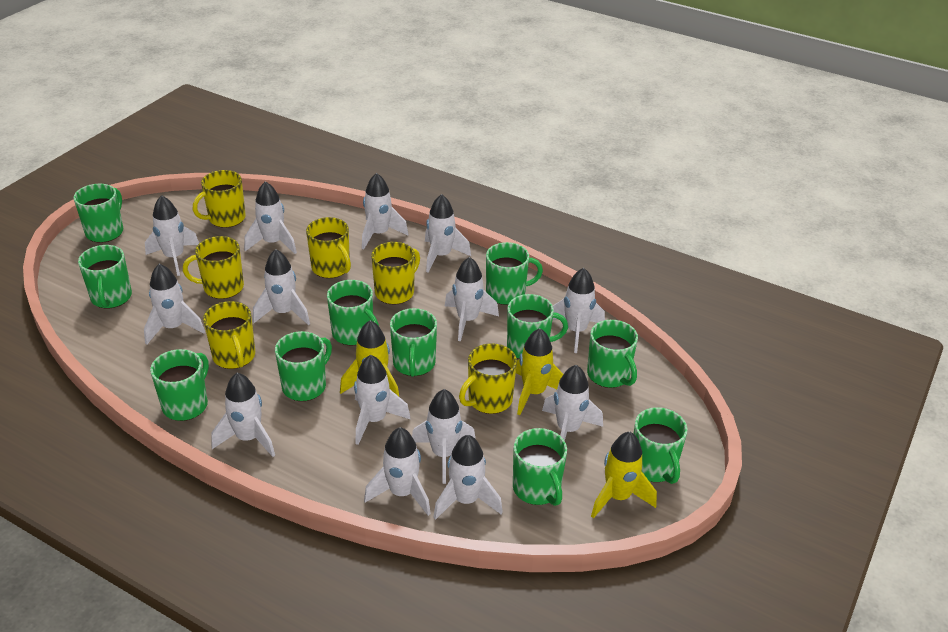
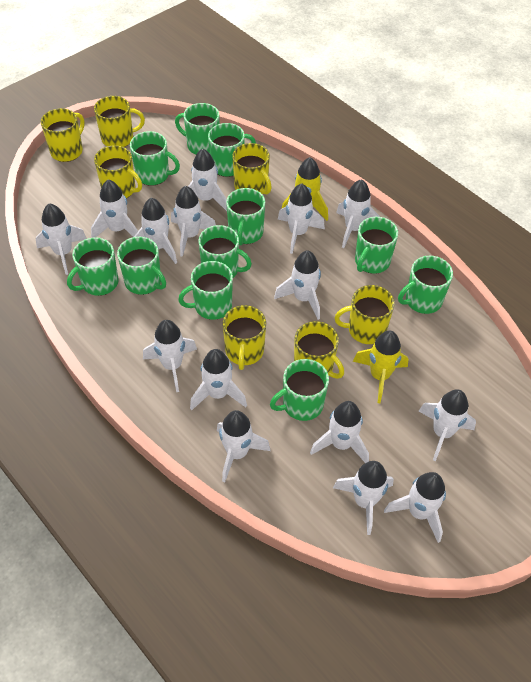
white rocket: 14 -> 15
yellow mug: 6 -> 7
yellow rocket: 3 -> 2

